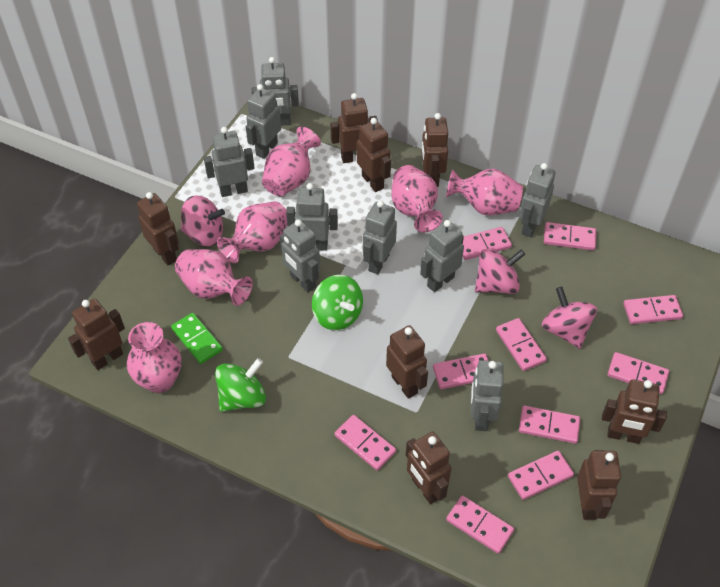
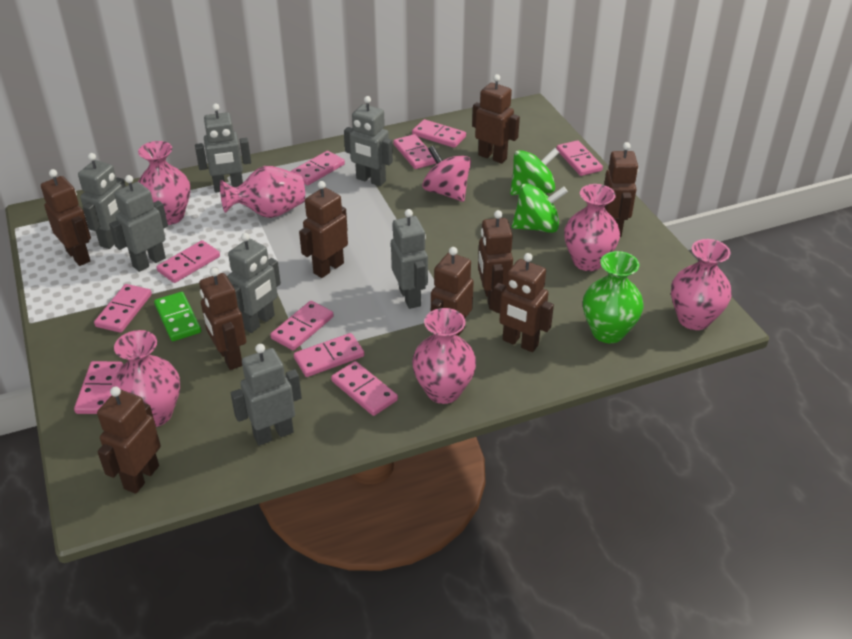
green vase: 0 -> 1
grey robot: 9 -> 7
pink spinning top: 3 -> 1

